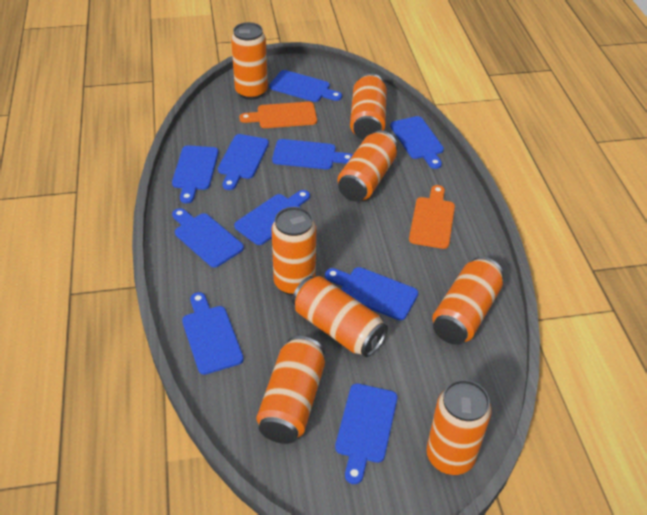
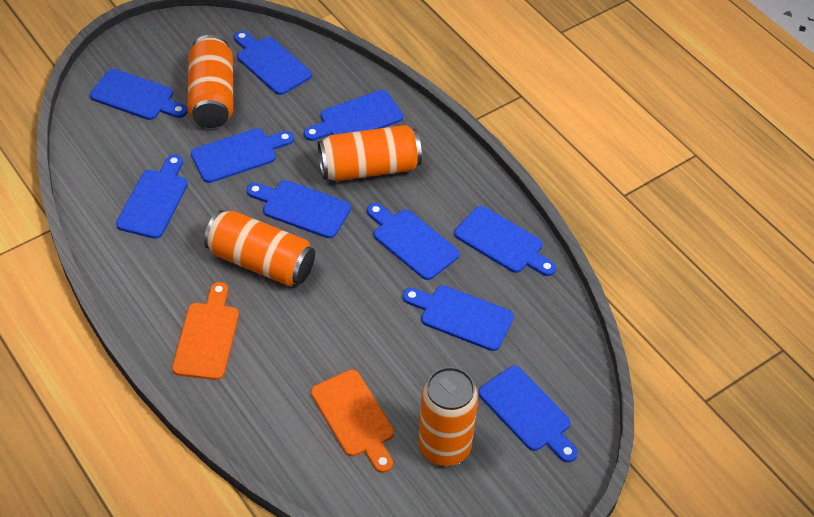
orange can: 8 -> 4

